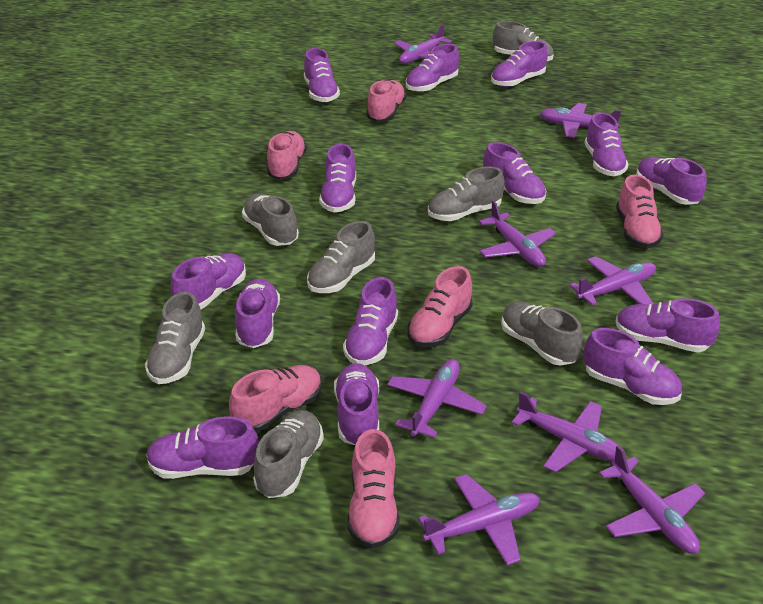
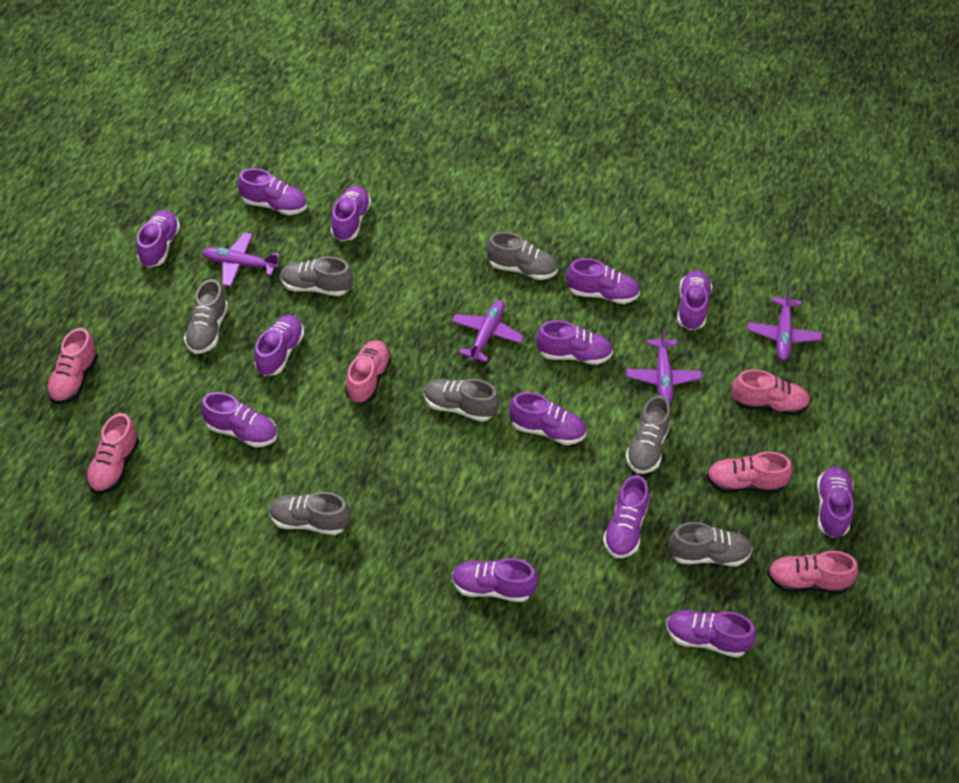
purple plane: 8 -> 4
purple shoe: 14 -> 13

